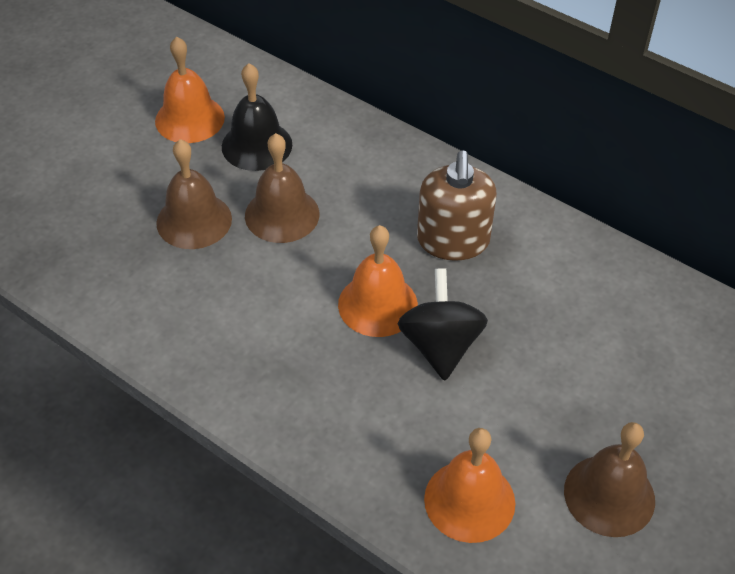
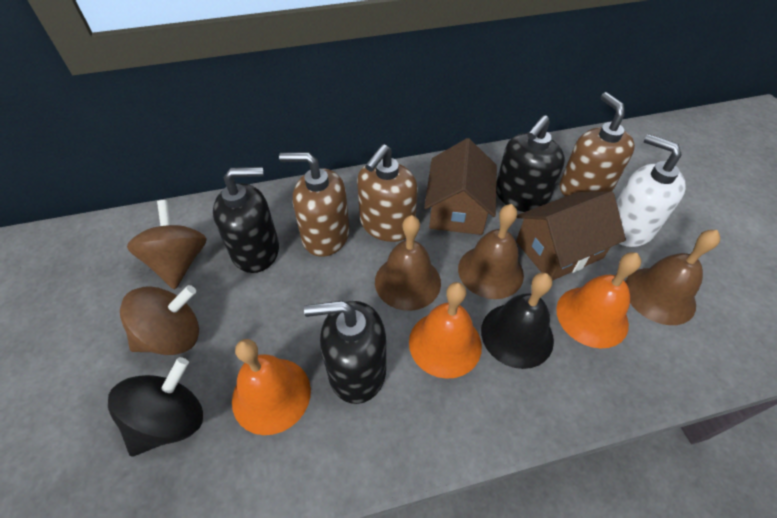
black soap dispenser: 0 -> 3
brown house: 0 -> 2
brown soap dispenser: 1 -> 3
brown spinning top: 0 -> 2
white soap dispenser: 0 -> 1

